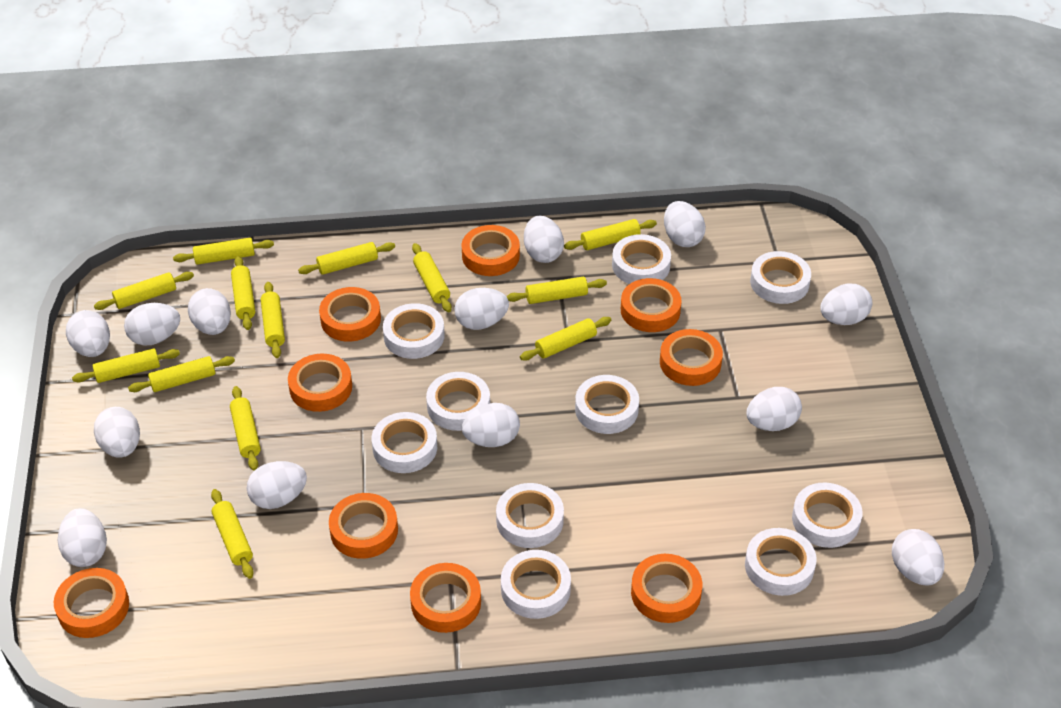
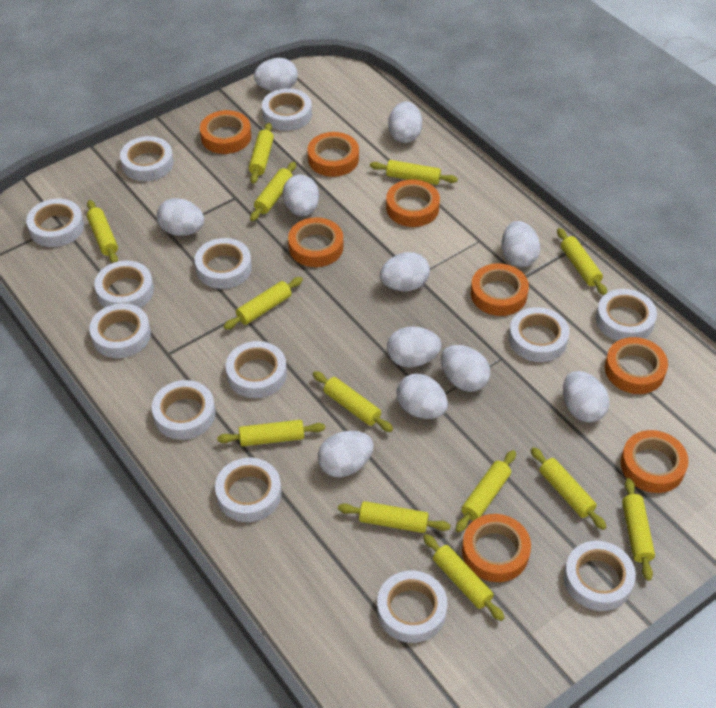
orange tape: 9 -> 8
white egg: 13 -> 11
white tape: 10 -> 13

